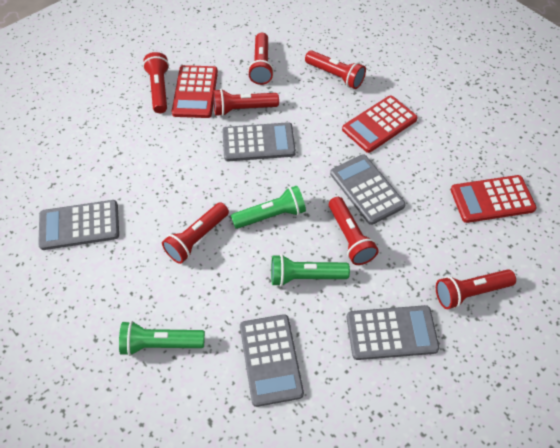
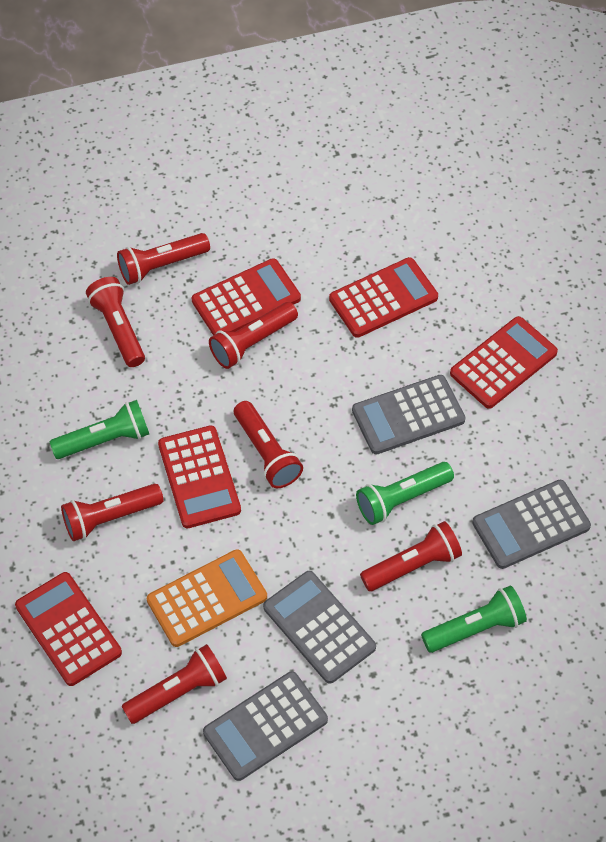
grey calculator: 5 -> 4
orange calculator: 0 -> 1
red calculator: 3 -> 5

